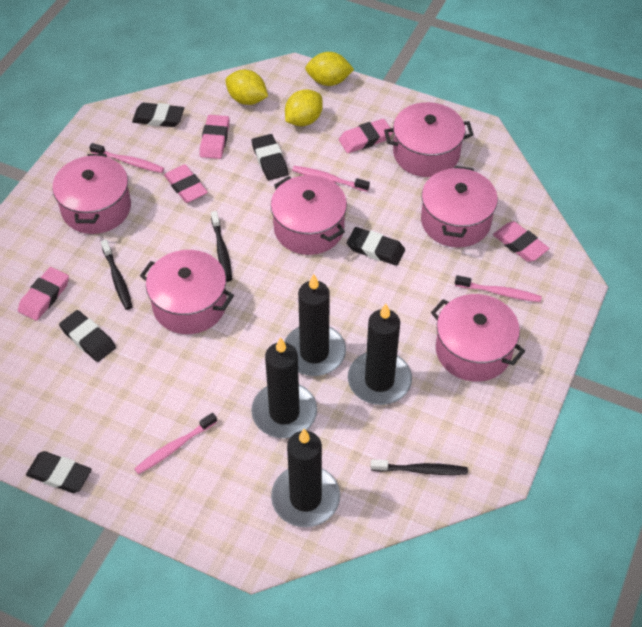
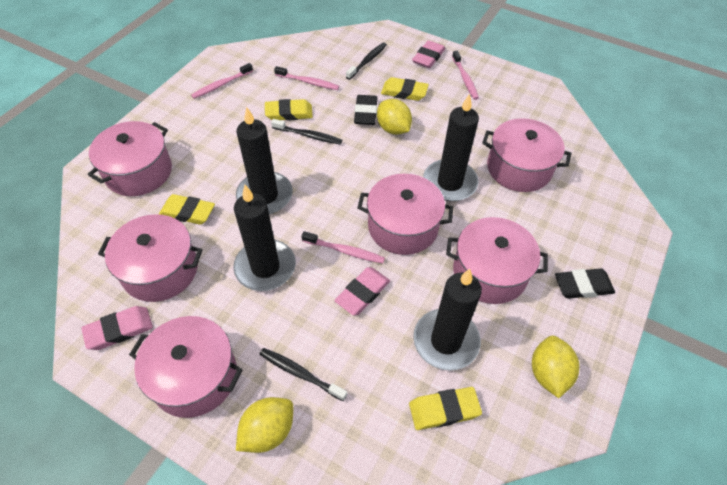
black eraser: 5 -> 2
pink eraser: 5 -> 3
yellow eraser: 0 -> 4

